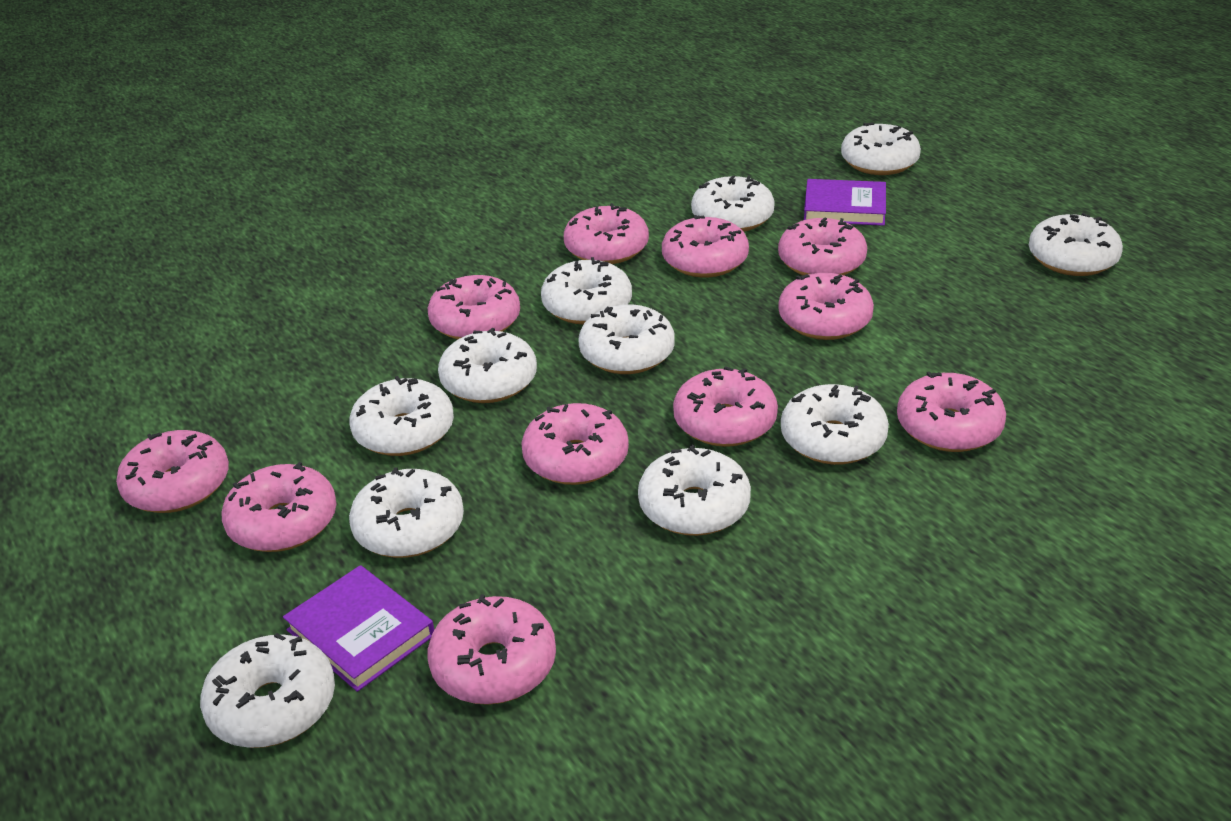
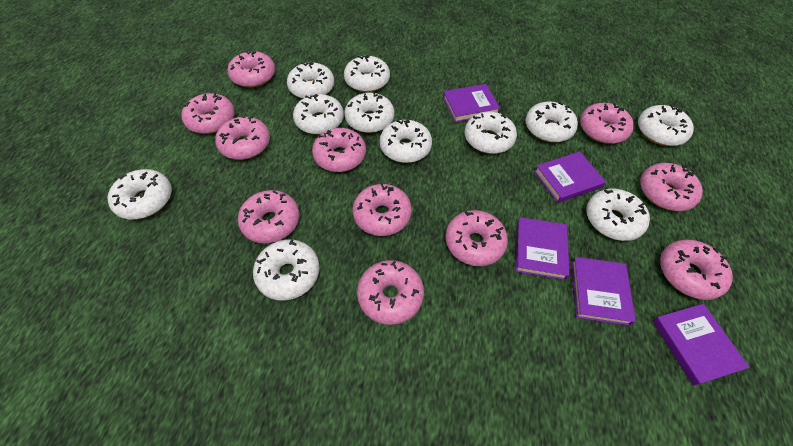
purple book: 2 -> 5

